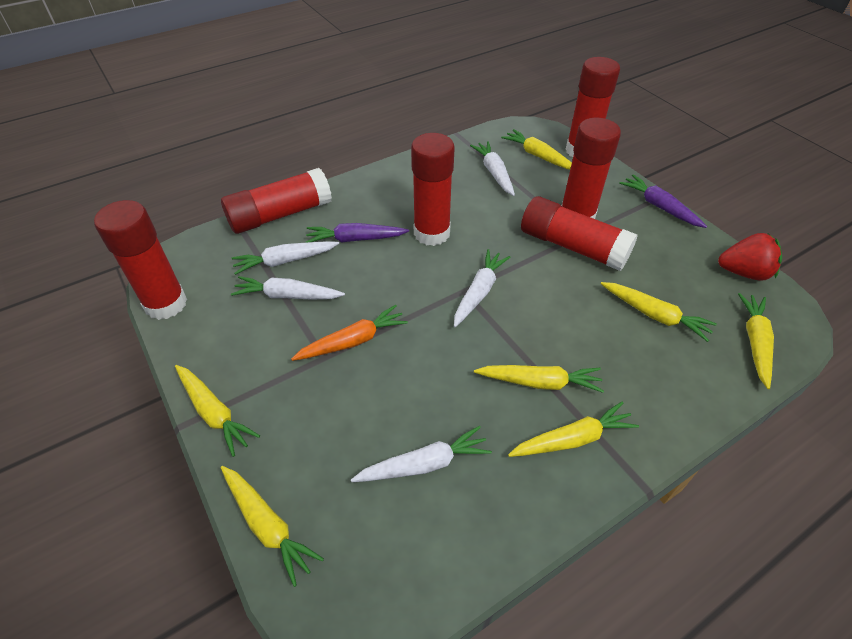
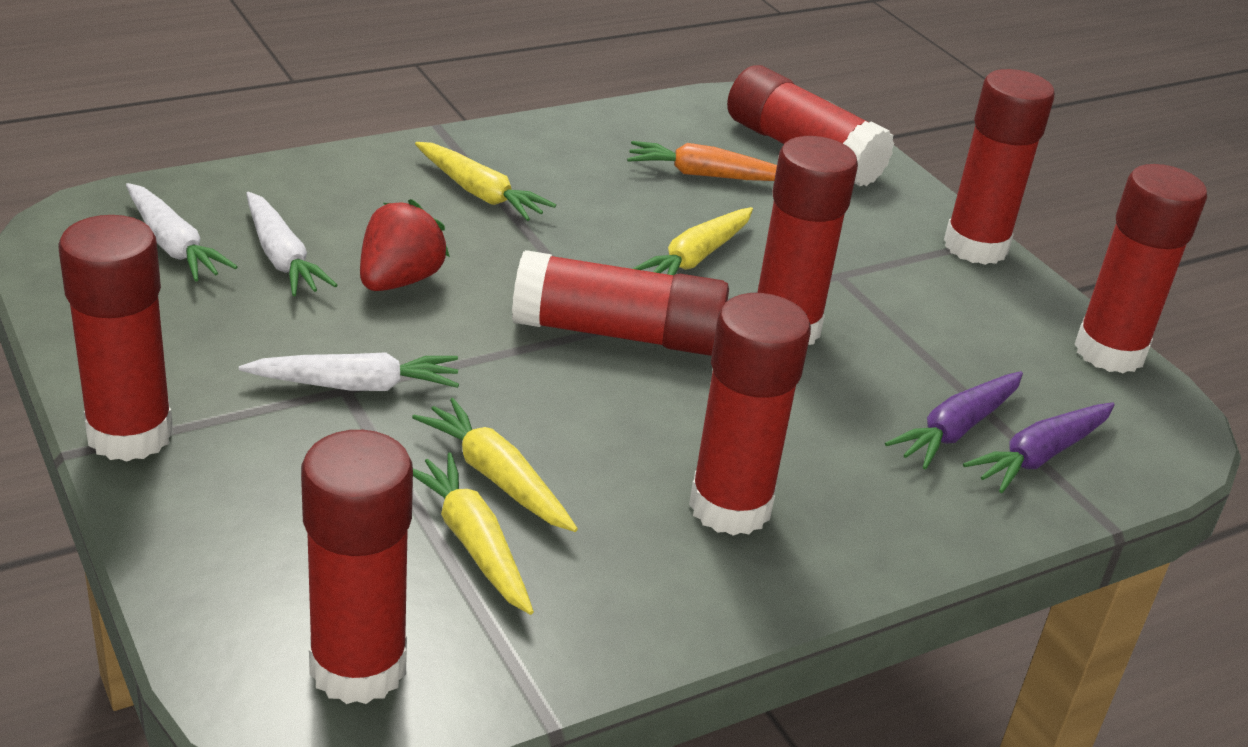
red glue stick: 6 -> 8
white carrot: 5 -> 3
yellow carrot: 7 -> 4

